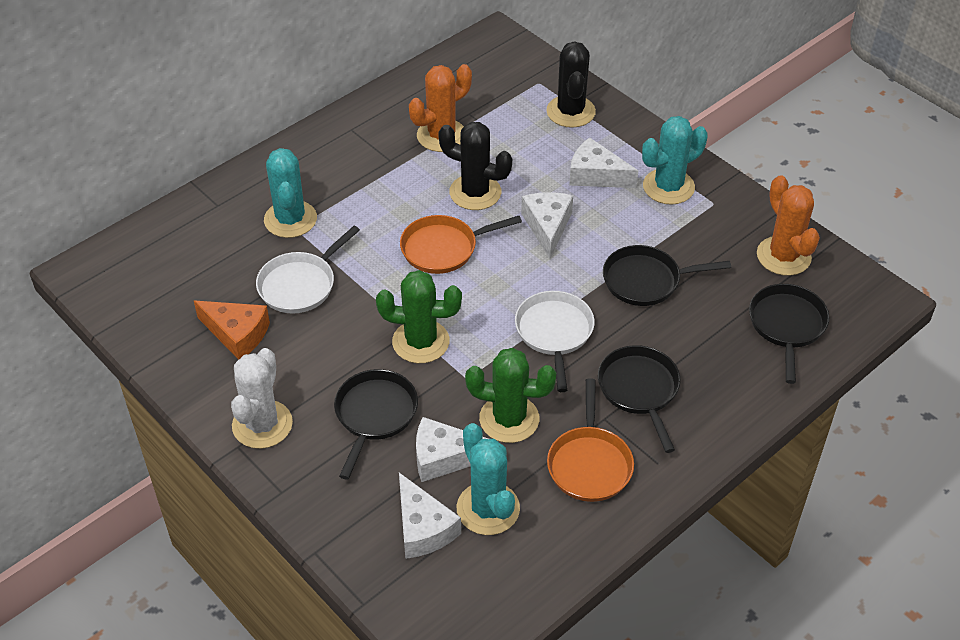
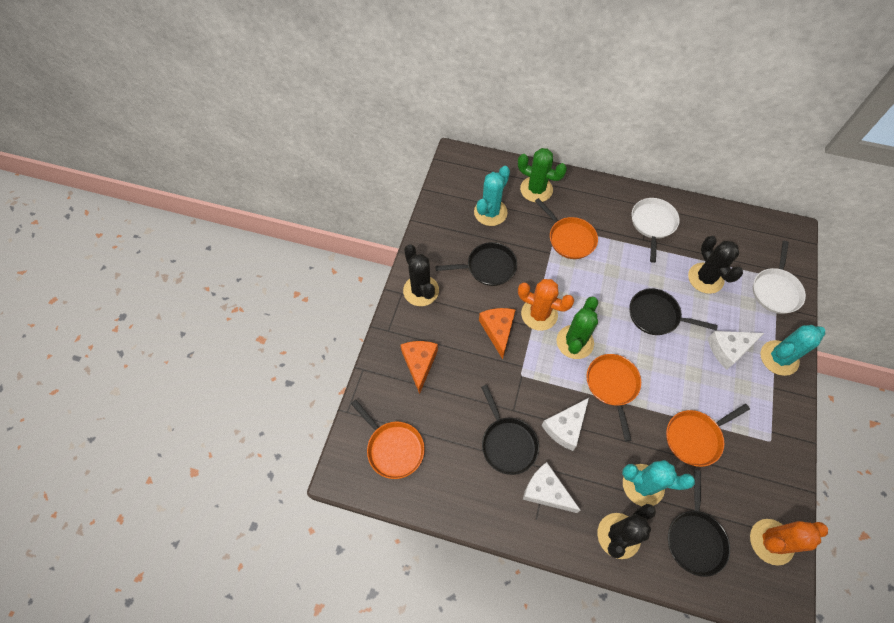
black cactus: 2 -> 3
orange cheese: 1 -> 2
orange pan: 2 -> 4
white cactus: 1 -> 0
white cheese: 4 -> 3

